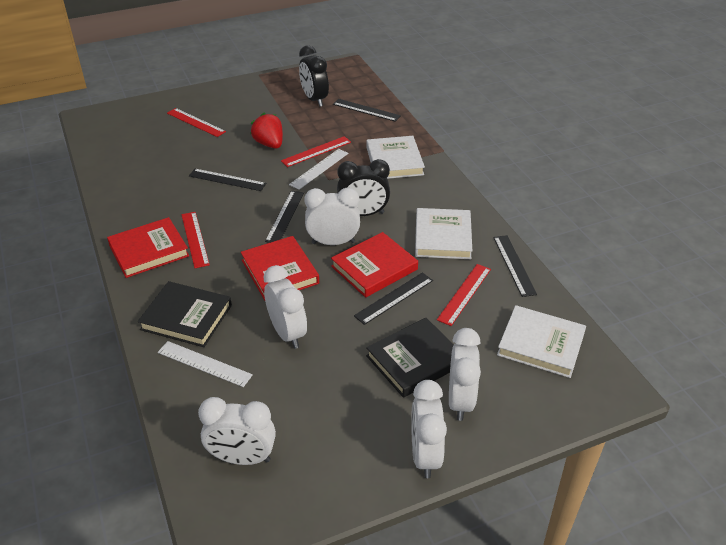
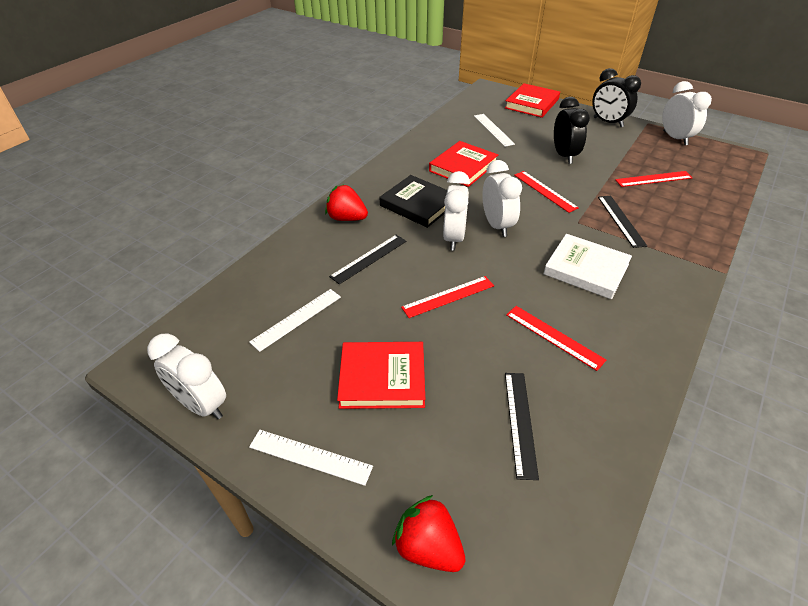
black book: 2 -> 1
black ruler: 5 -> 3
red strawberry: 1 -> 2
white book: 3 -> 1
white clock: 5 -> 4
white ruler: 2 -> 3

